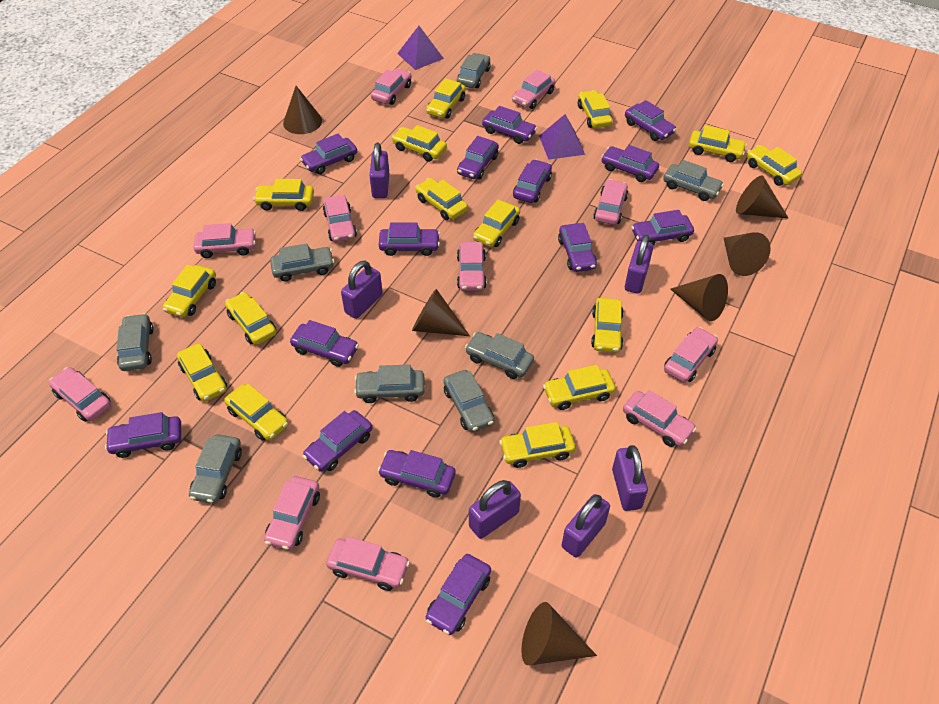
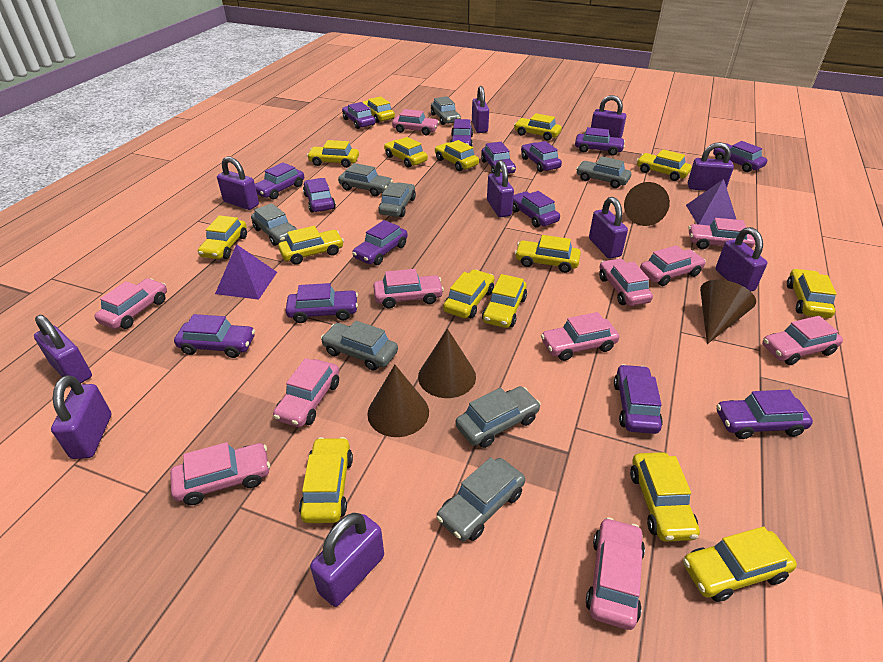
brown cone: 6 -> 4
purple padlock: 6 -> 10

